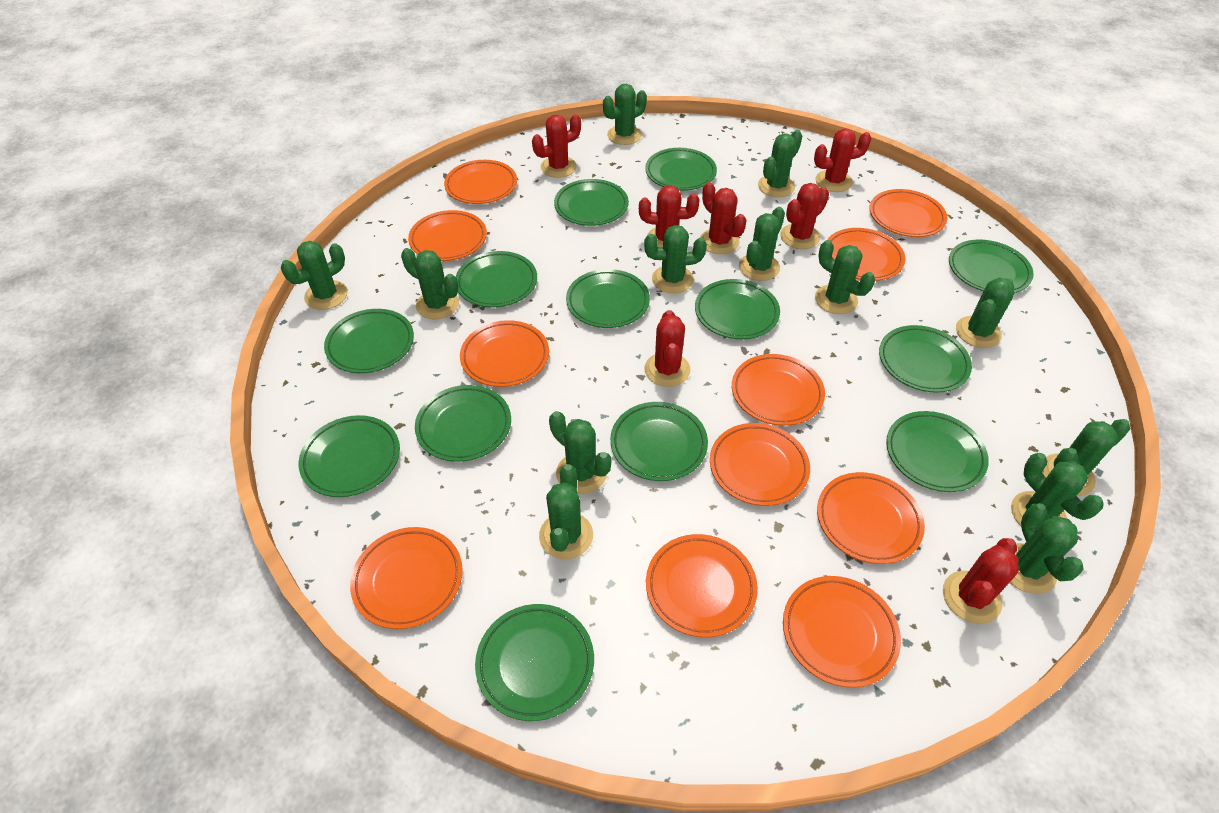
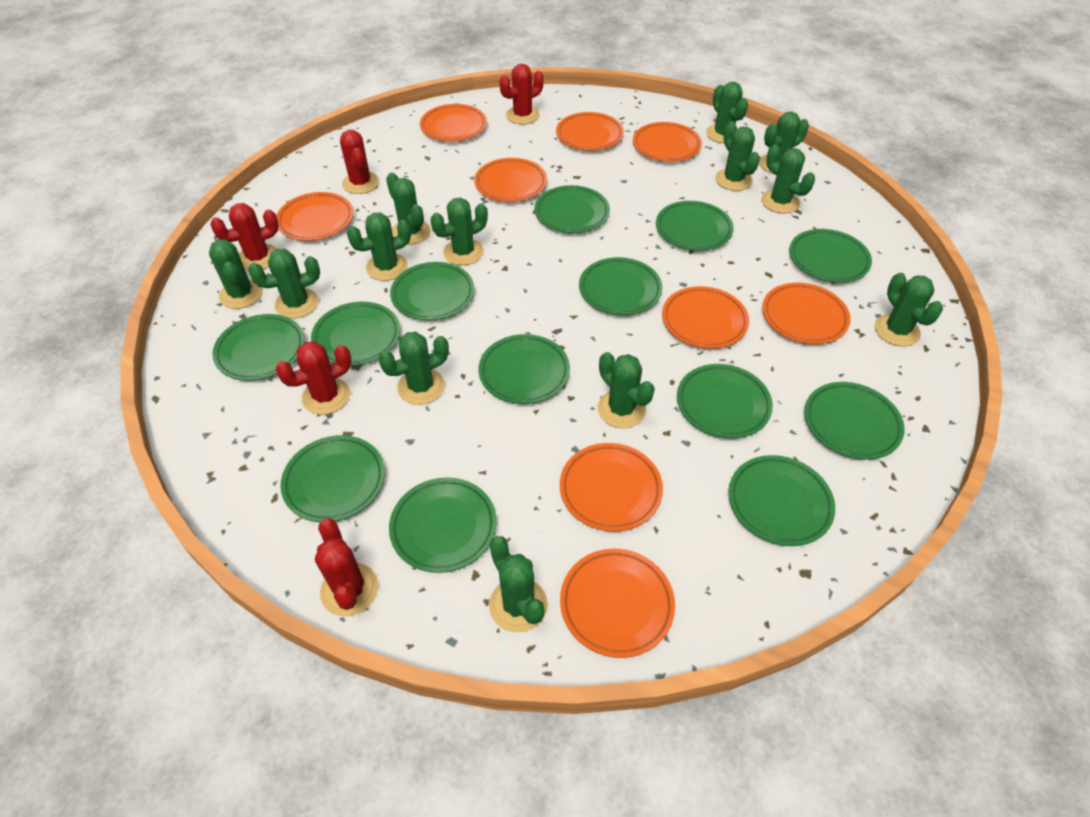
orange plate: 11 -> 9
red cactus: 7 -> 5

